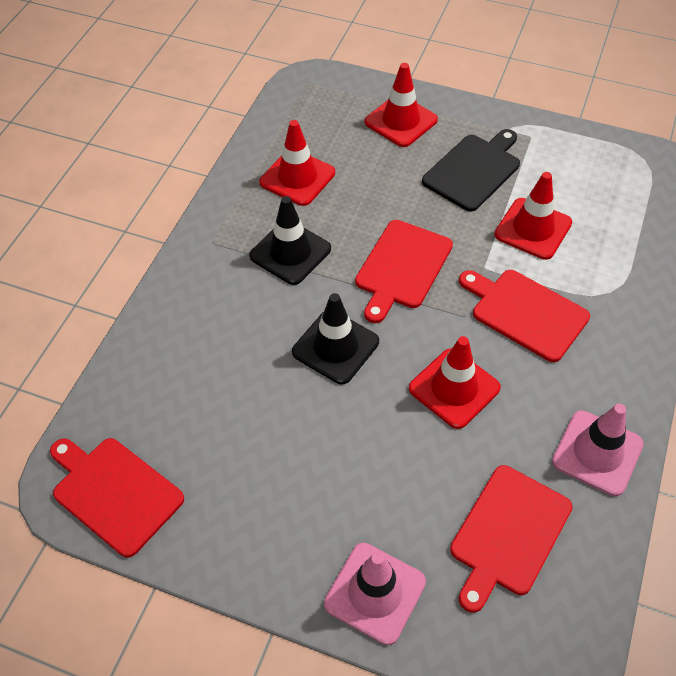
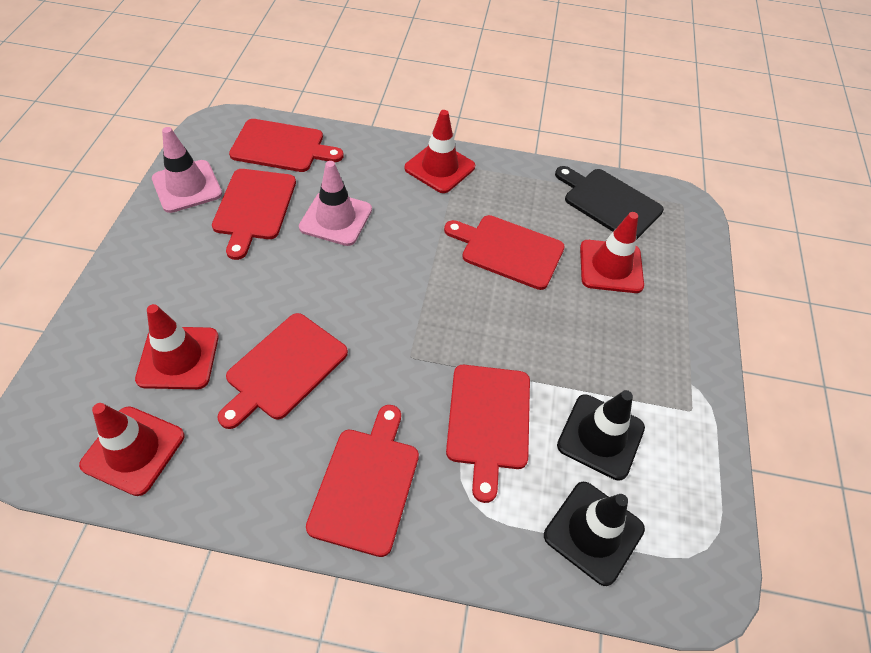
red cutting board: 4 -> 6

